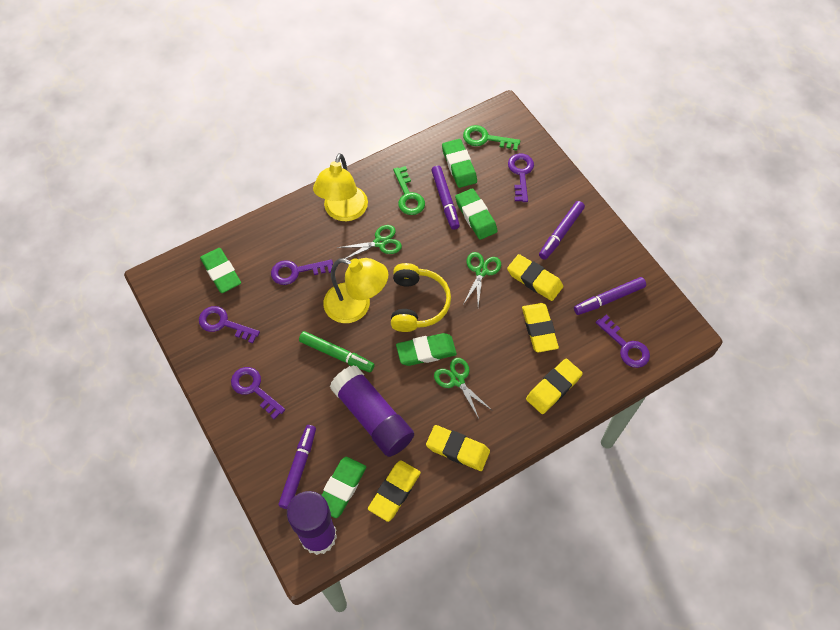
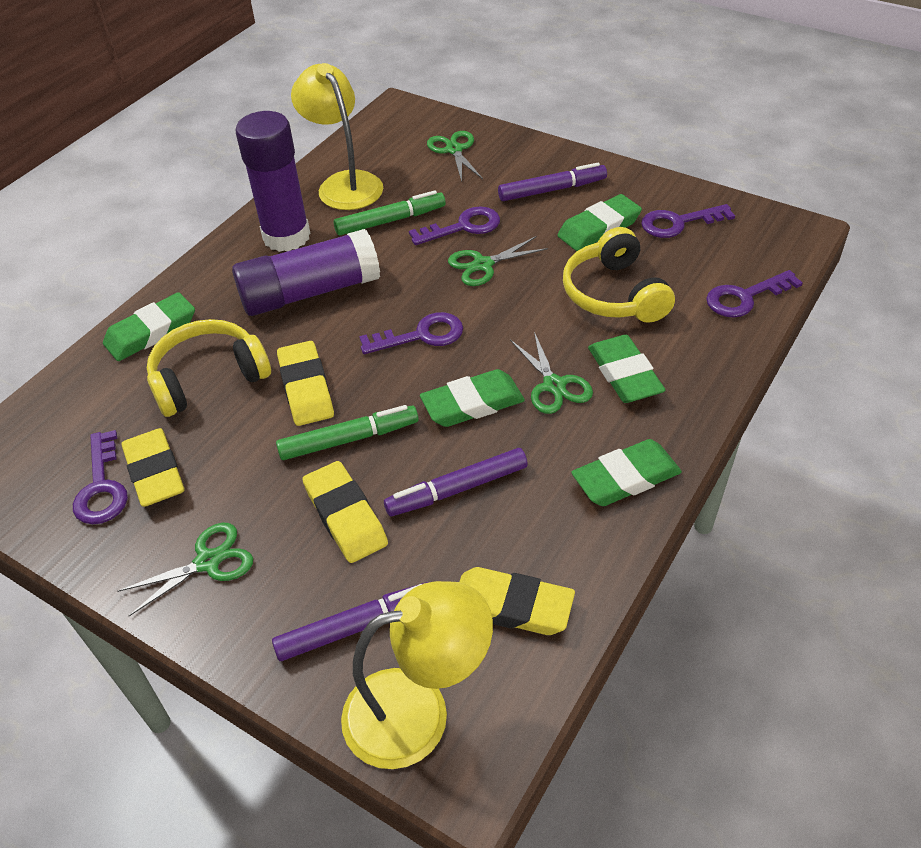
green key: 2 -> 0
green marker: 1 -> 2
green scissors: 3 -> 4
purple marker: 4 -> 3
yellow eraser: 5 -> 4
yellow headphones: 1 -> 2

